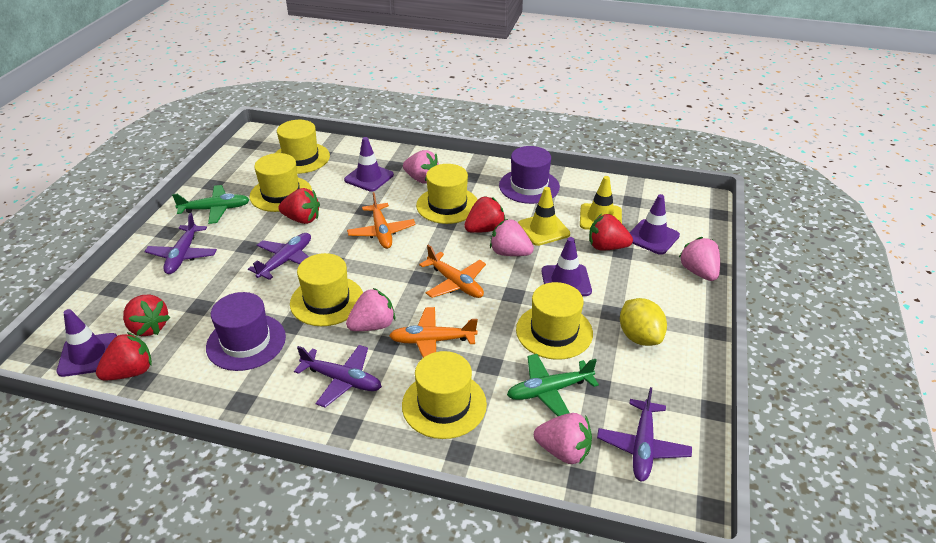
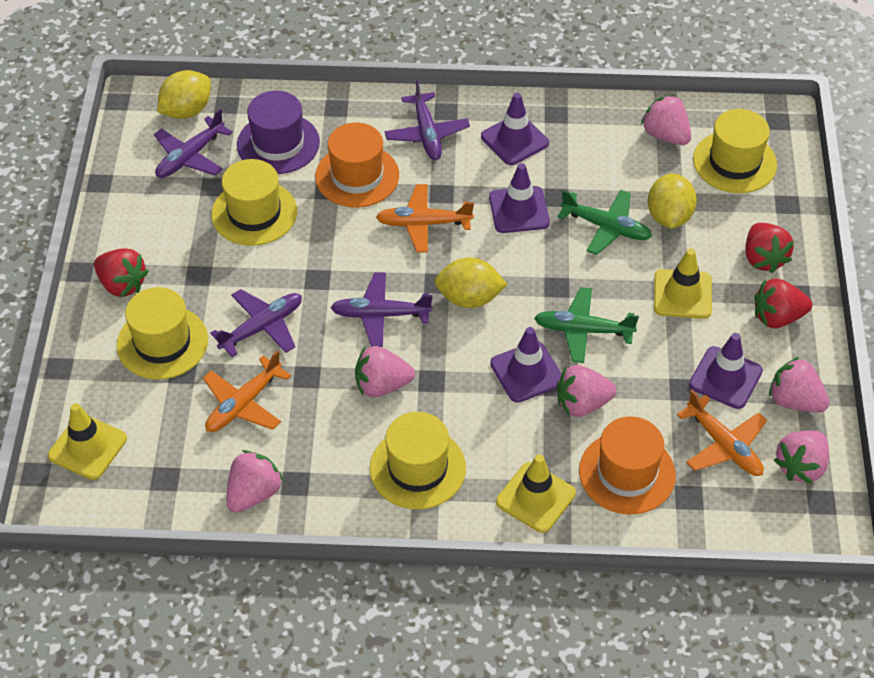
orange hat: 0 -> 2
pink strawberry: 5 -> 6
purple hat: 2 -> 1
red strawberry: 5 -> 3
yellow hat: 6 -> 4
yellow lemon: 1 -> 3
yellow traffic cone: 2 -> 3

